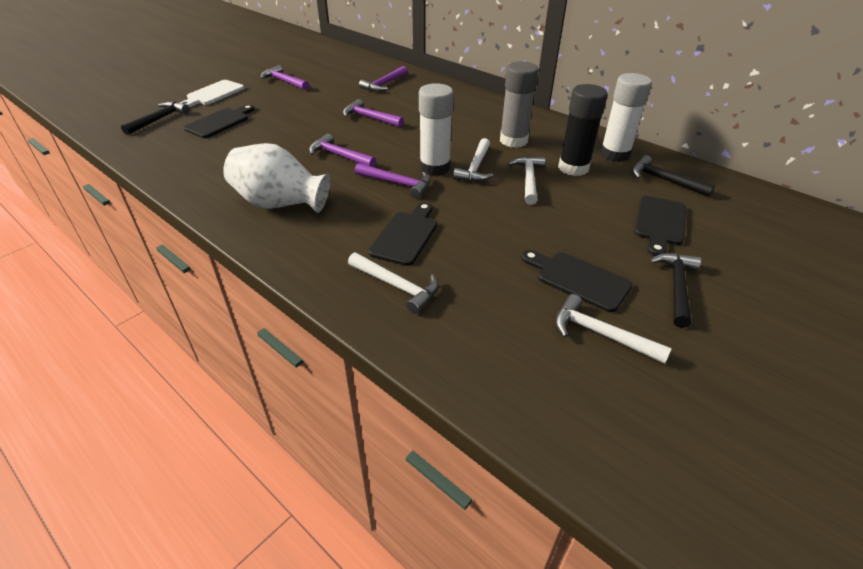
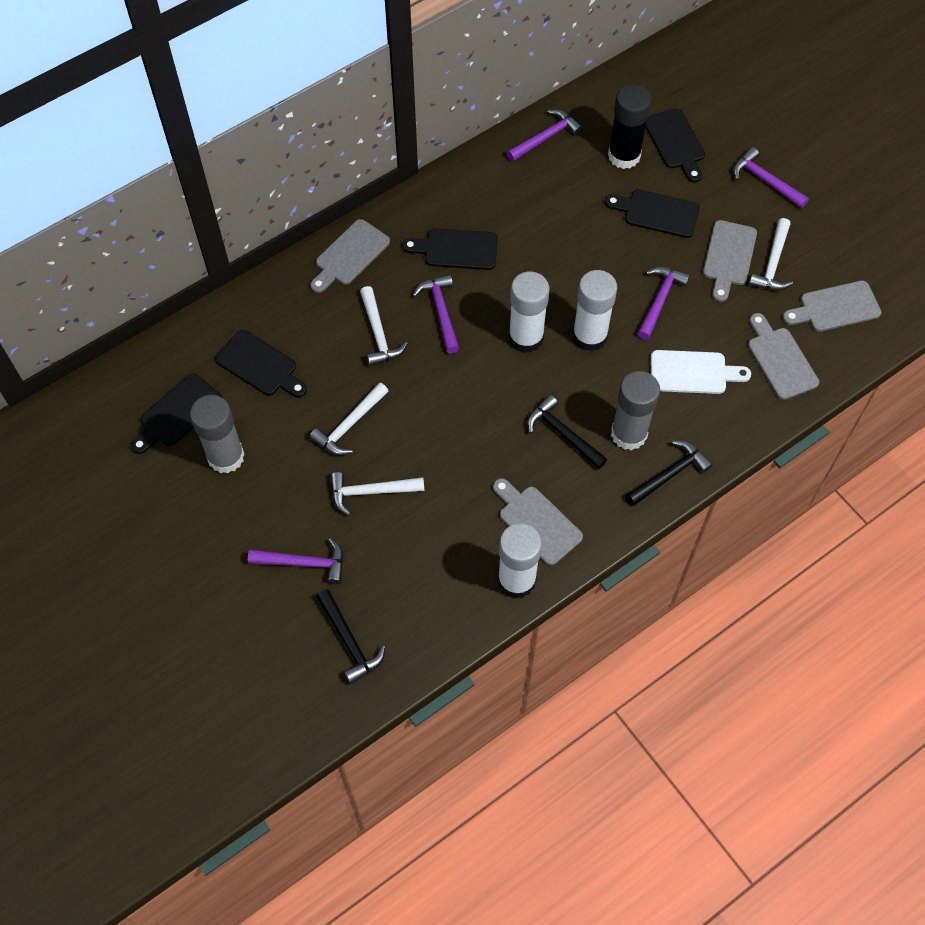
black cutting board: 4 -> 5
grey cutting board: 0 -> 5
grey glue stick: 1 -> 2
white glue stick: 2 -> 3
white vase: 1 -> 0

